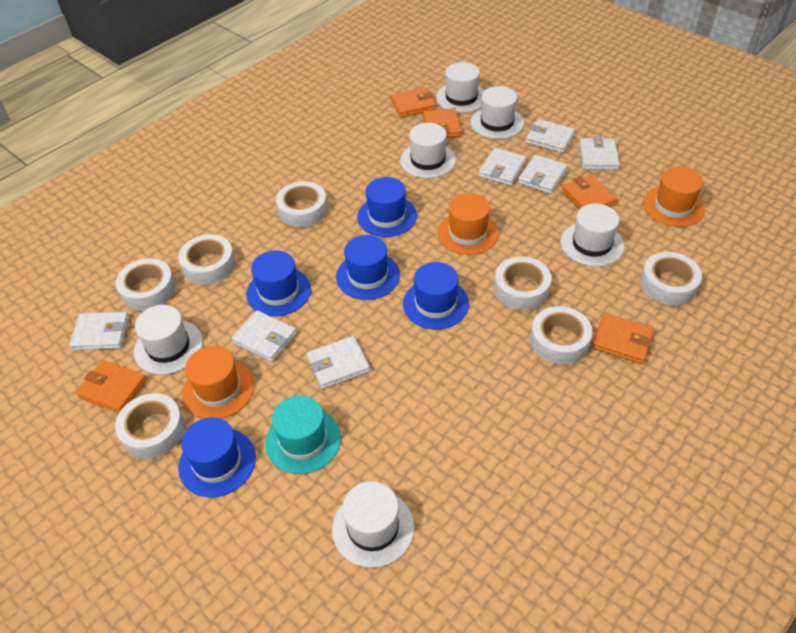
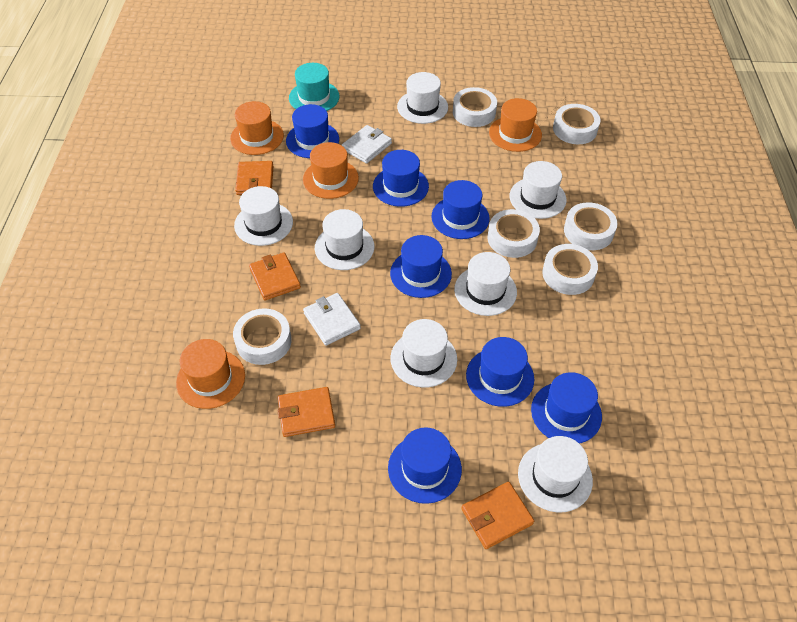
blue hat: 5 -> 7
orange hat: 3 -> 4
orange wallet: 5 -> 4
white hat: 6 -> 7
white tape: 7 -> 6
white wallet: 7 -> 2

